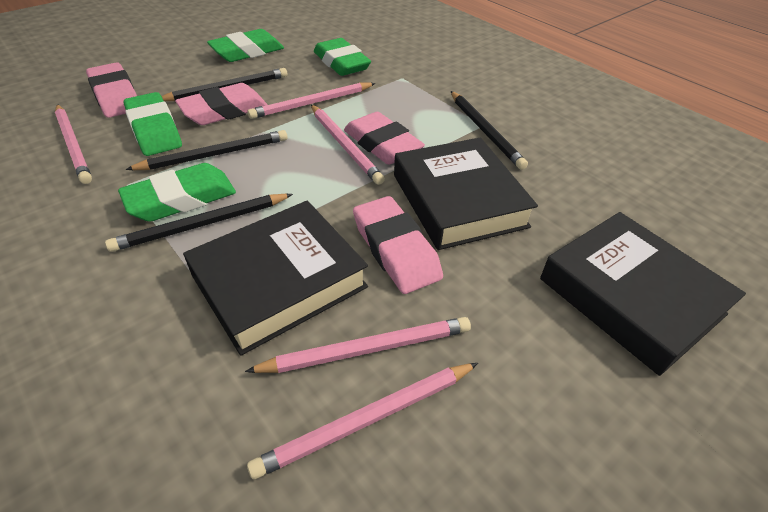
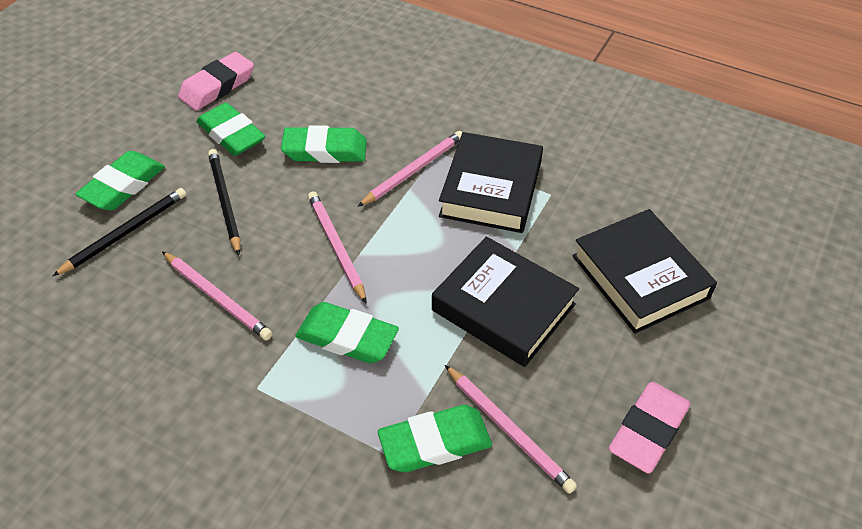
black pencil: 4 -> 2
green eraser: 4 -> 5
pink eraser: 4 -> 2
pink pencil: 5 -> 4

